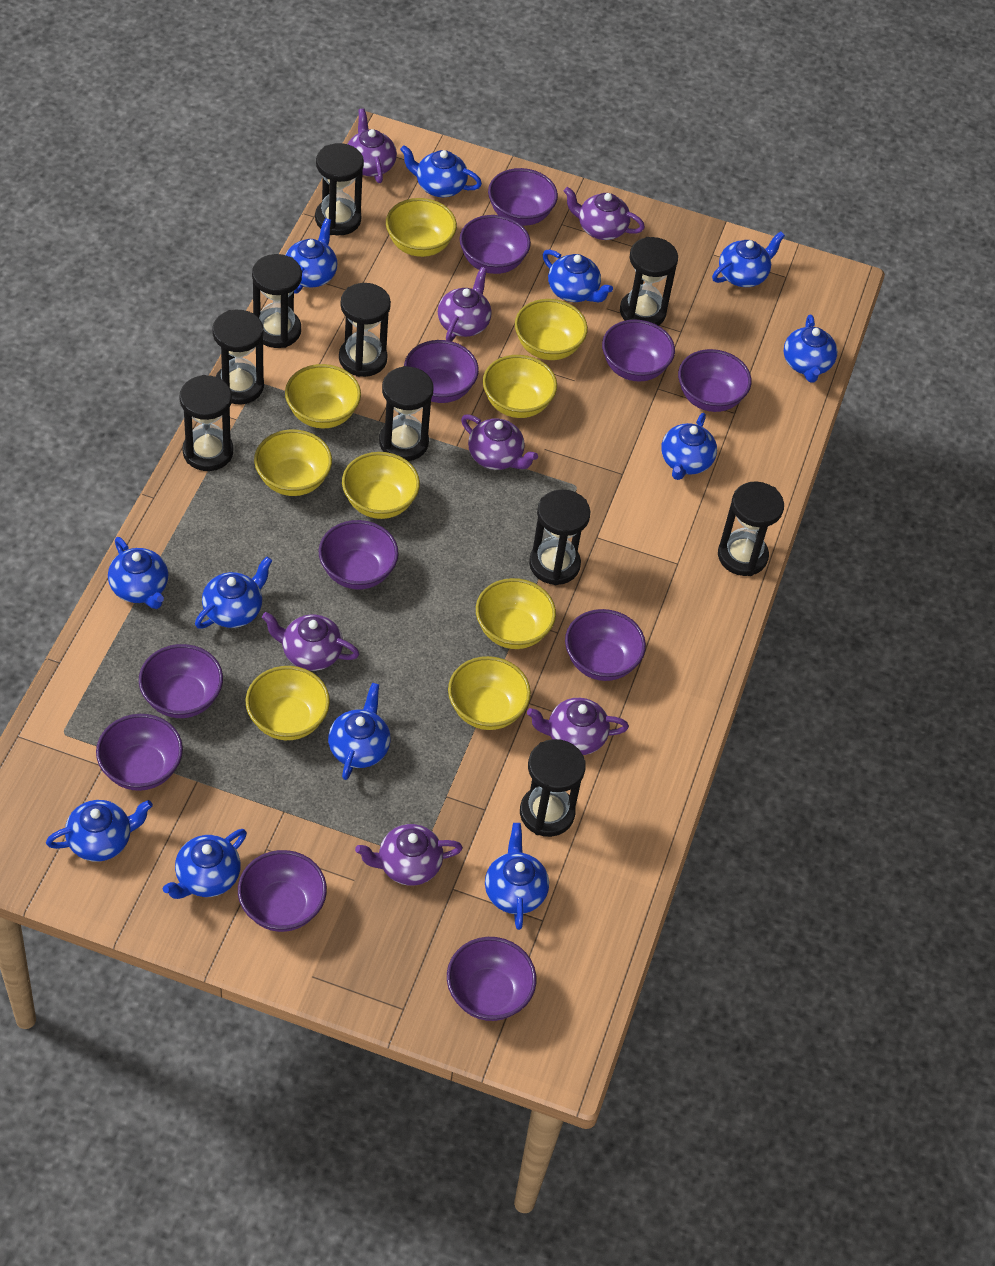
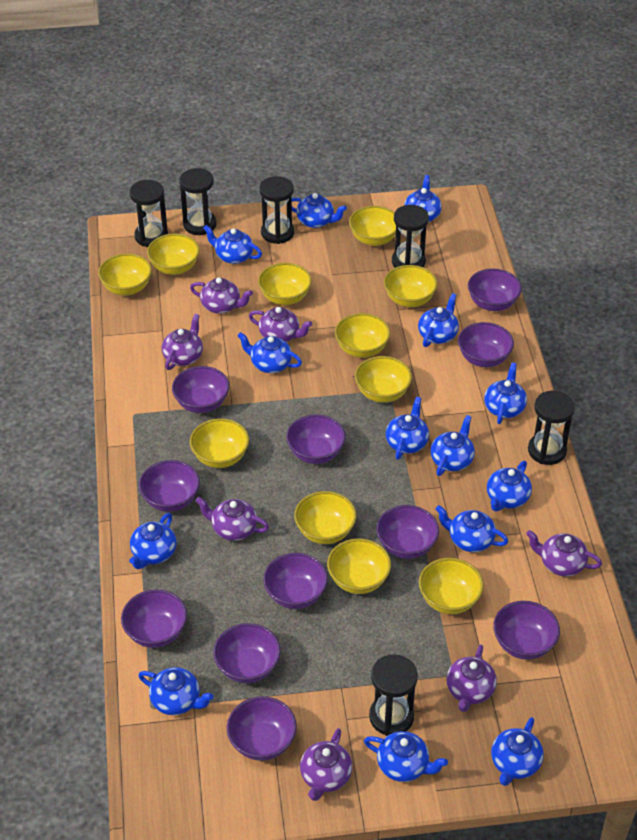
black hourglass: 10 -> 6
blue teapot: 12 -> 14
yellow bowl: 9 -> 11

